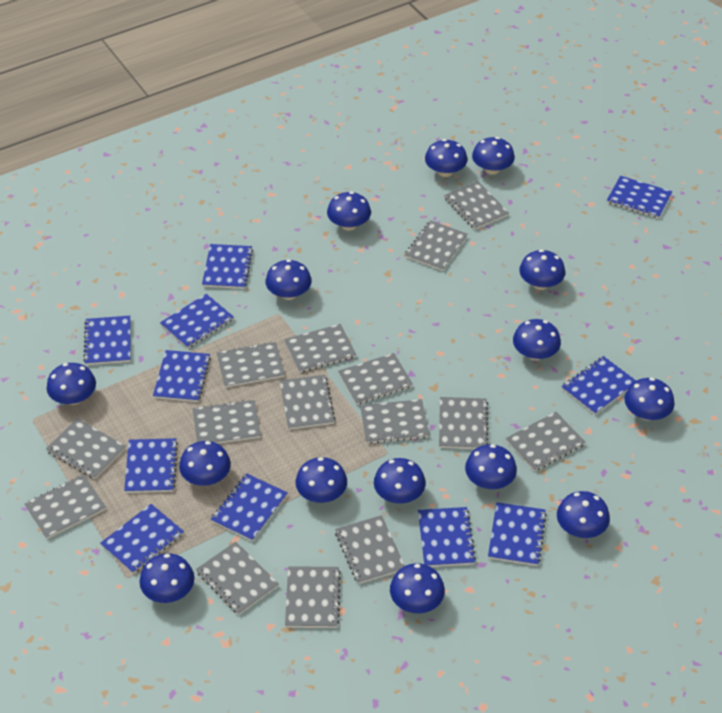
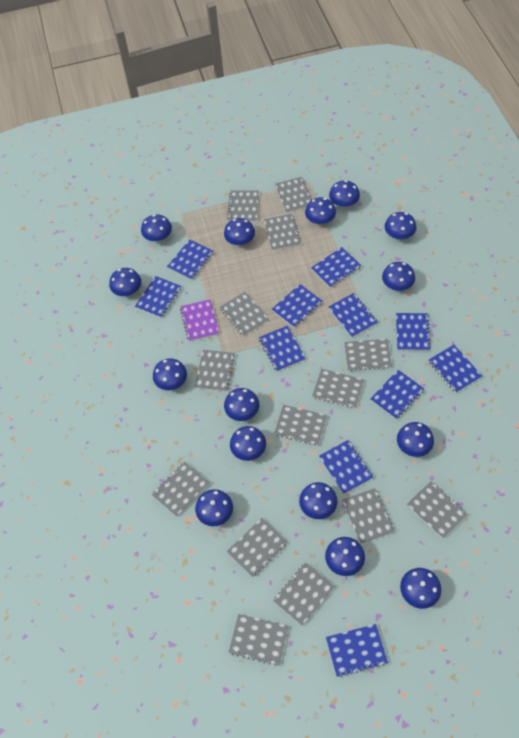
grey notebook: 15 -> 14
purple notebook: 0 -> 1

